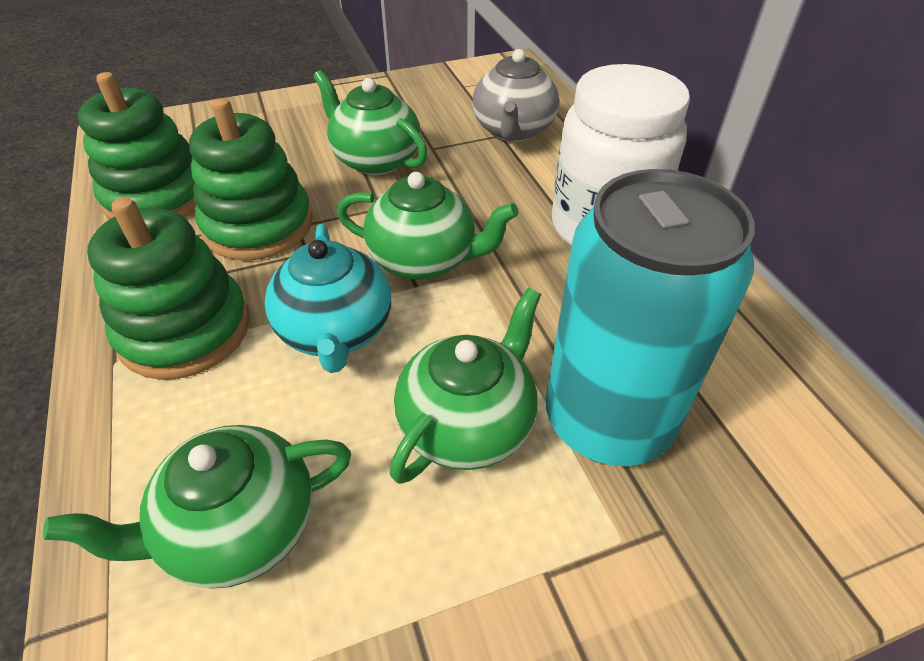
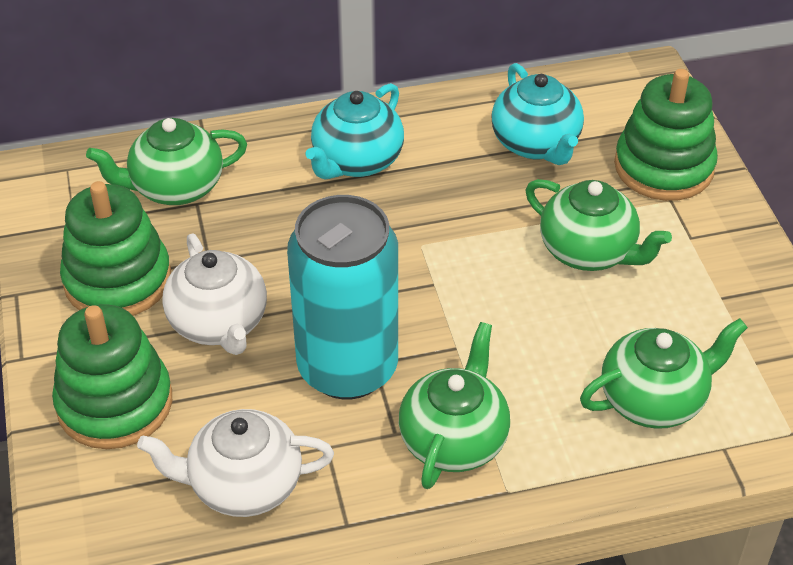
grey teapot: 1 -> 0
turquoise teapot: 1 -> 2
white jar: 1 -> 0
white teapot: 0 -> 2

